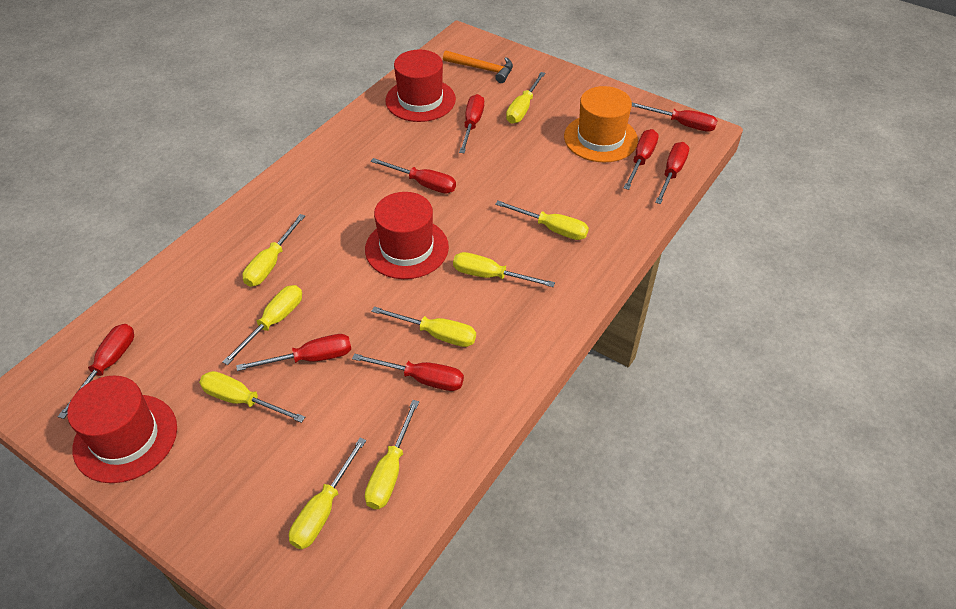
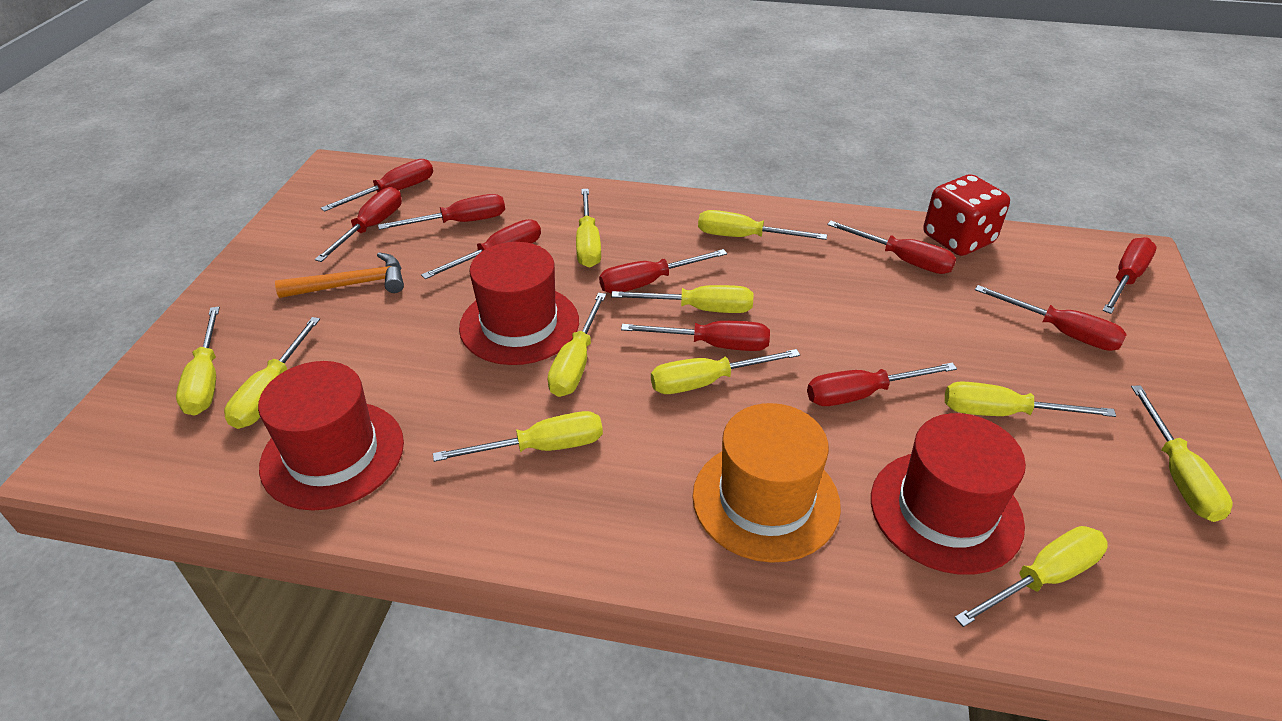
red dice: 0 -> 1
red screwdriver: 8 -> 10
yellow screwdriver: 9 -> 11

